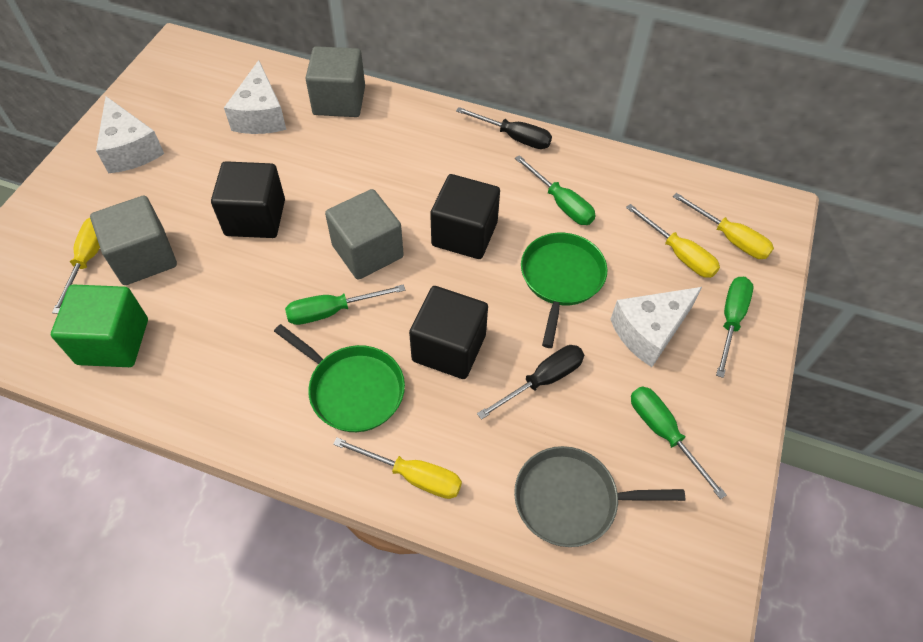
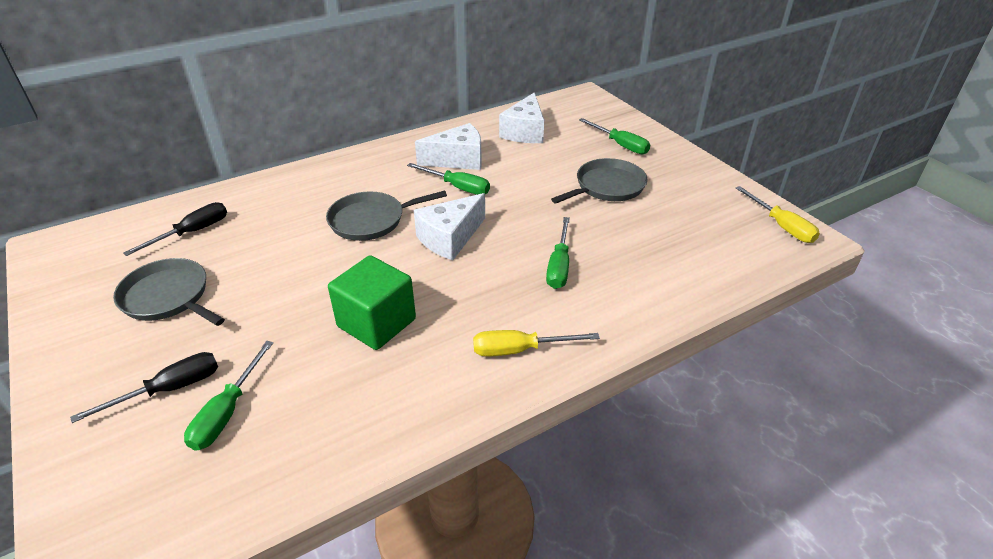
black cube: 3 -> 0
green pan: 2 -> 0
grey cube: 3 -> 0
grey pan: 1 -> 3
yellow screwdriver: 4 -> 2

